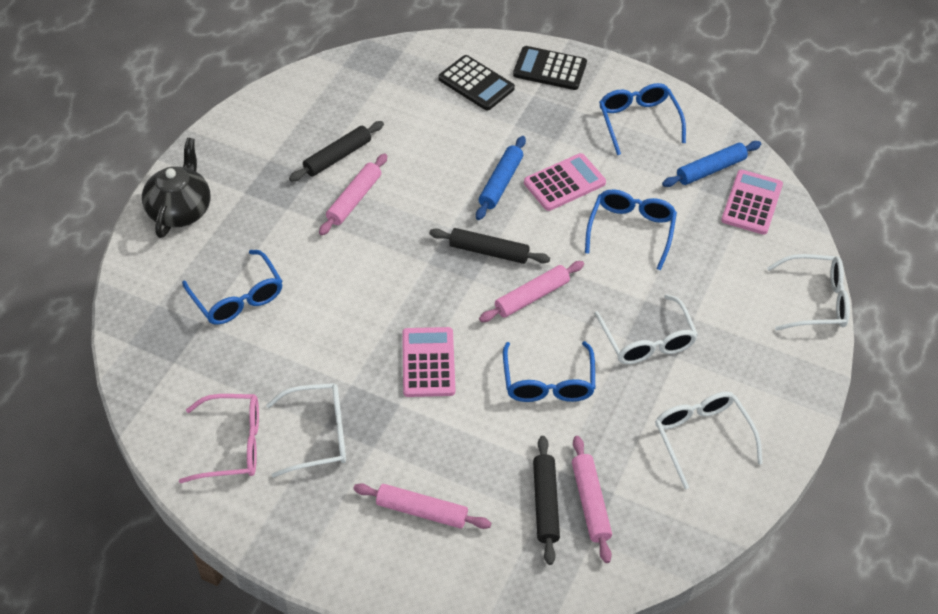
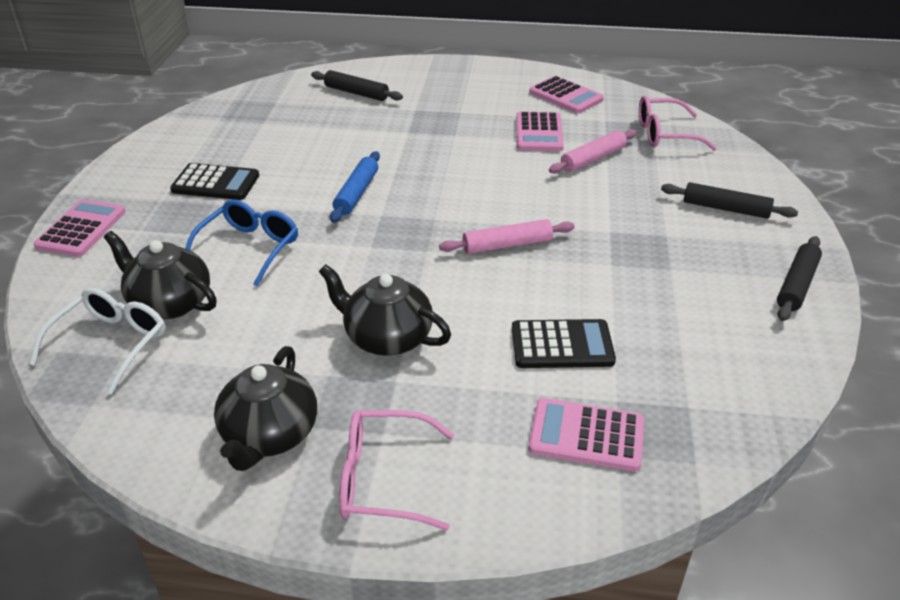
black teapot: 1 -> 3
blue glasses: 4 -> 1
blue rolling pin: 2 -> 1
pink calculator: 3 -> 4
pink glasses: 1 -> 2
pink rolling pin: 4 -> 2
white glasses: 4 -> 1

